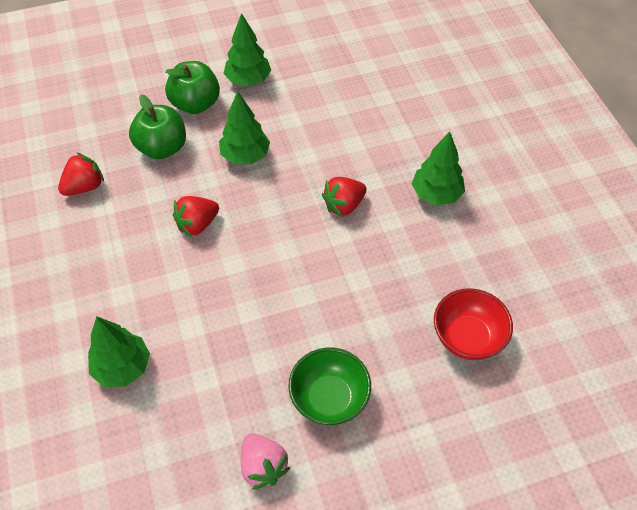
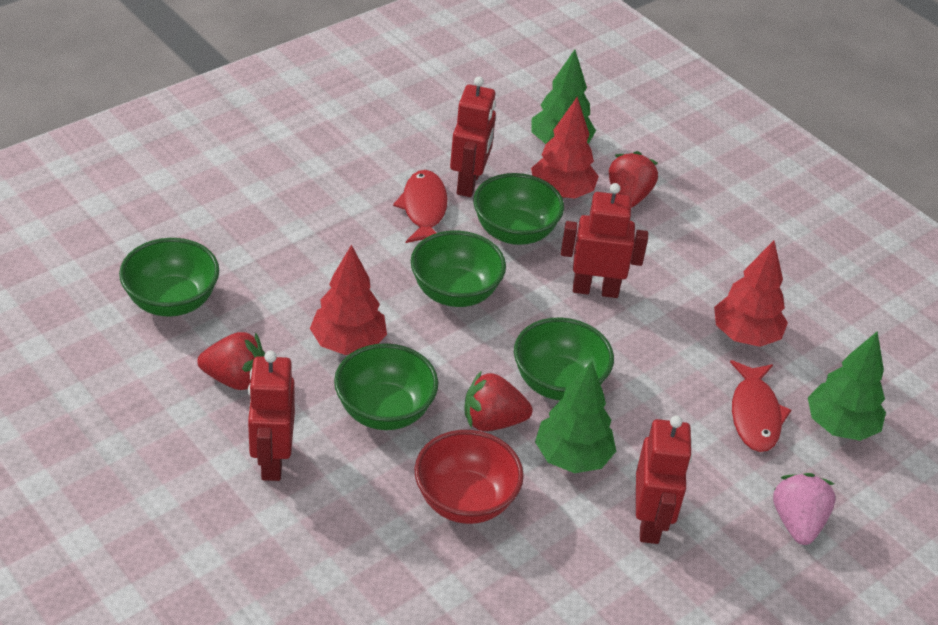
green apple: 2 -> 0
green bowl: 1 -> 5
green tree: 4 -> 3
red fish: 0 -> 2
red robot: 0 -> 4
red tree: 0 -> 3

